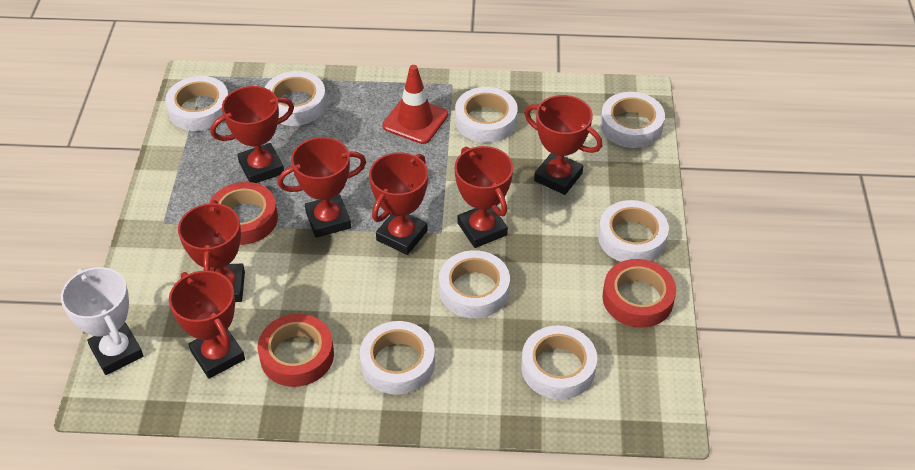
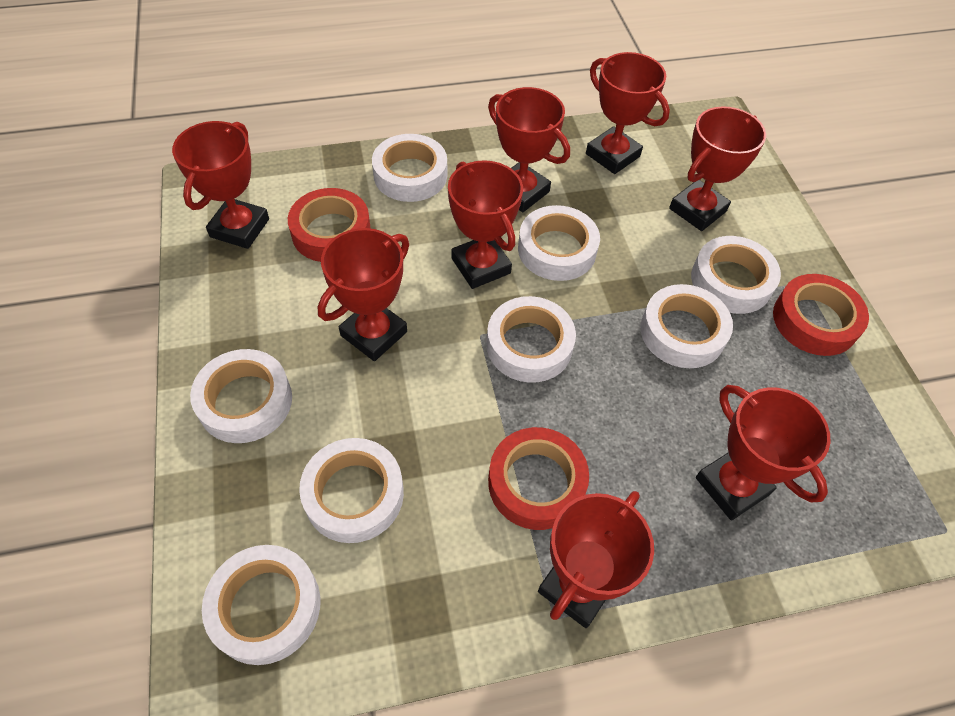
red traffic cone: 1 -> 0
red trophy: 7 -> 8
white trophy: 1 -> 0

